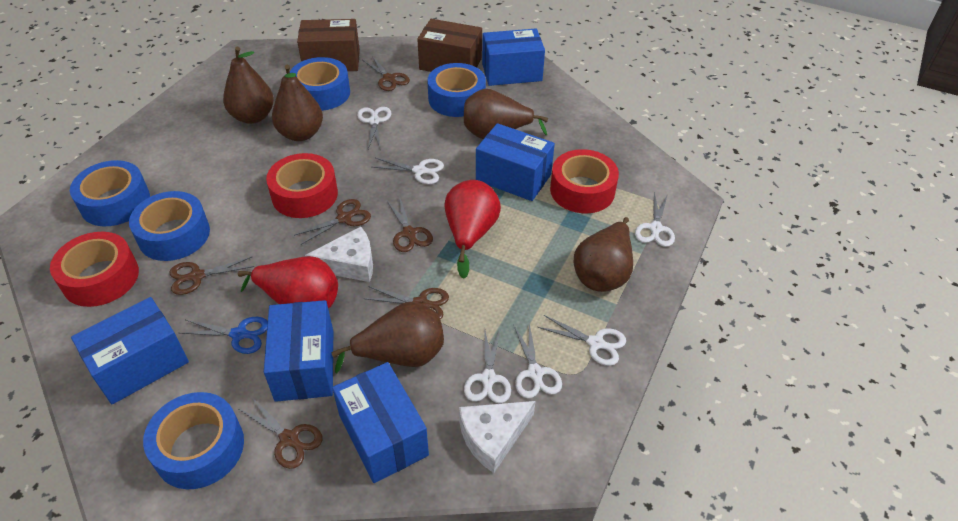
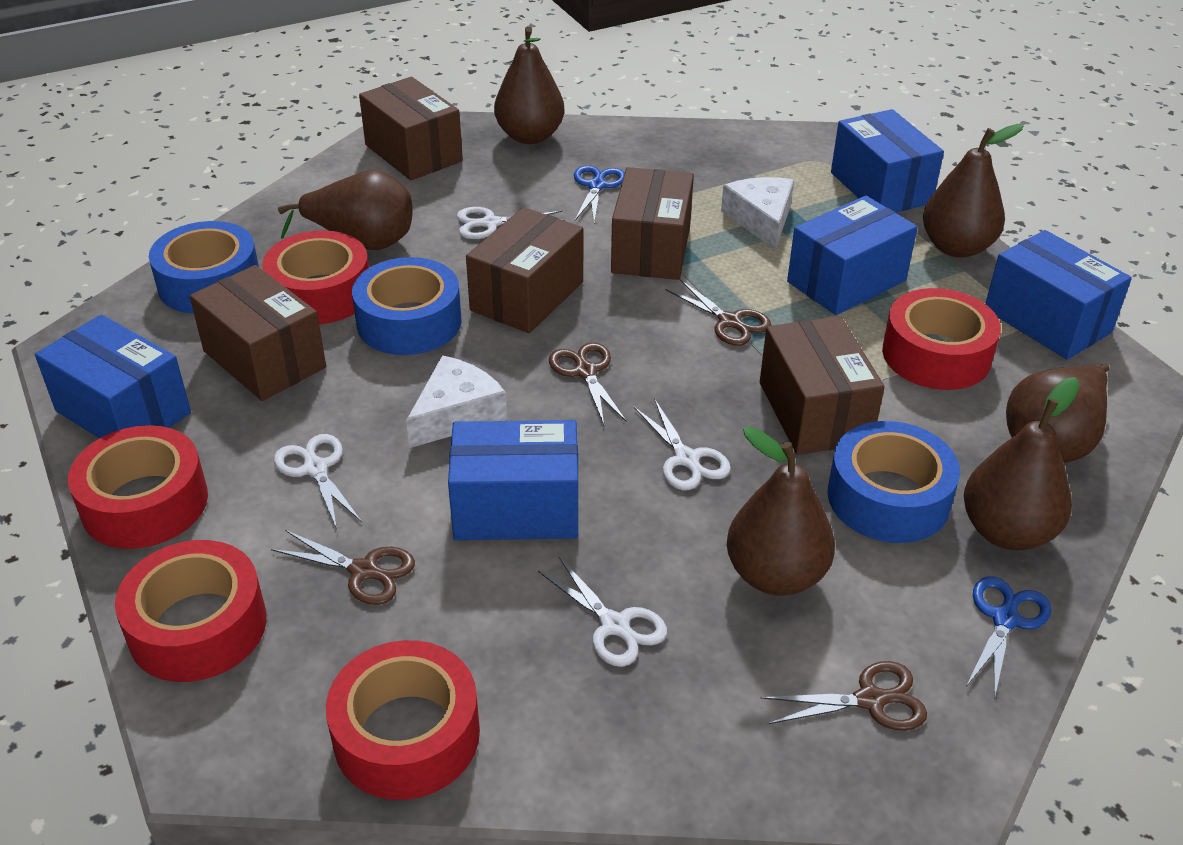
blue scissors: 1 -> 2
blue tape: 5 -> 3
brown box: 2 -> 5
brown pear: 5 -> 6
brown scissors: 6 -> 4
red pear: 2 -> 0
red tape: 3 -> 5
white scissors: 6 -> 4

